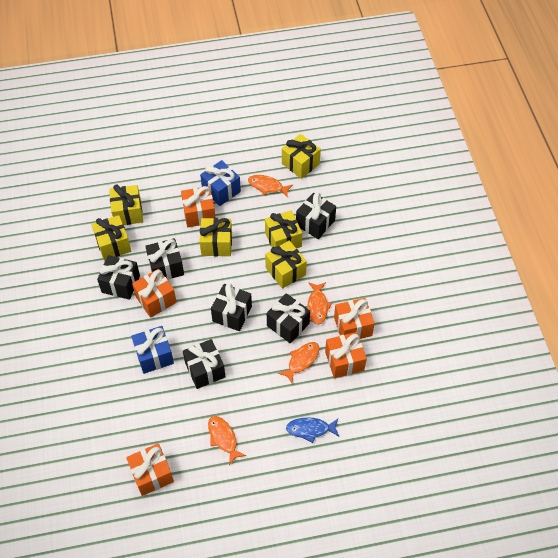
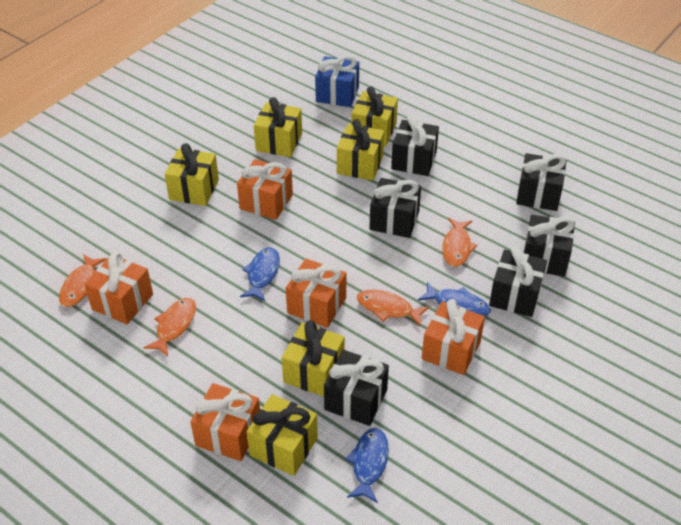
blue fish: 1 -> 3
blue gift: 2 -> 1

